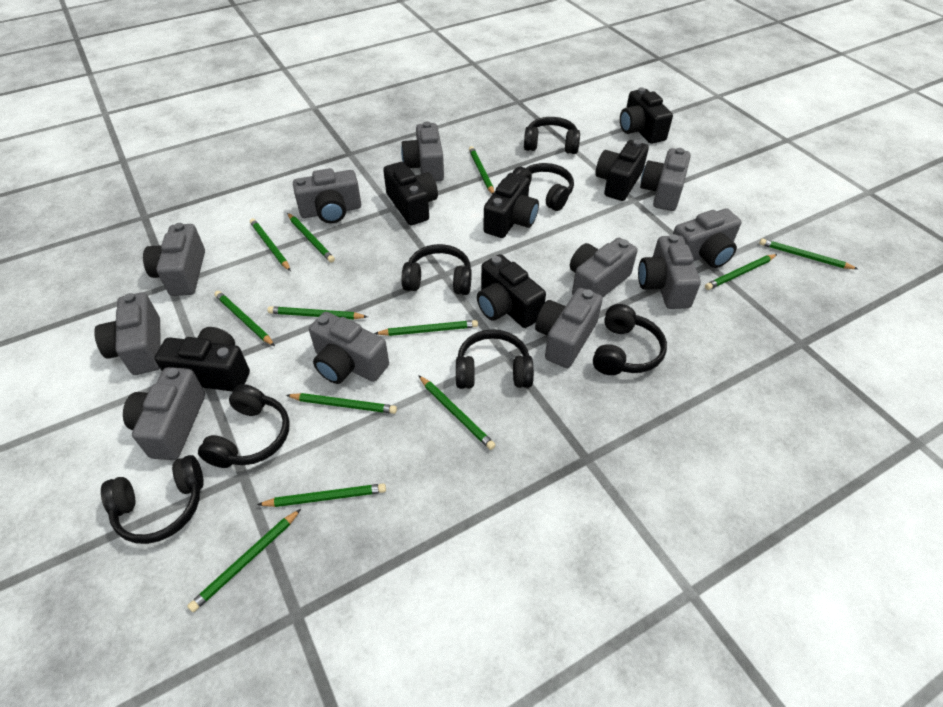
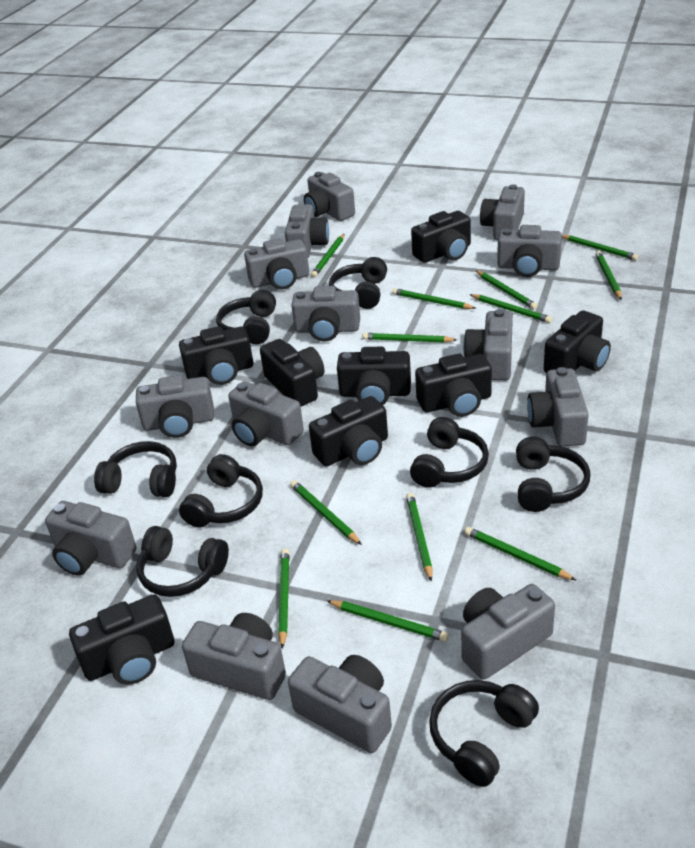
black camera: 6 -> 8
black headphones: 7 -> 8
grey camera: 11 -> 14

